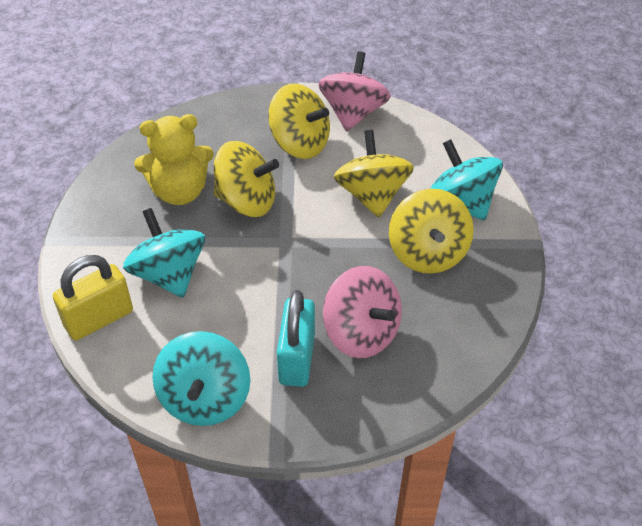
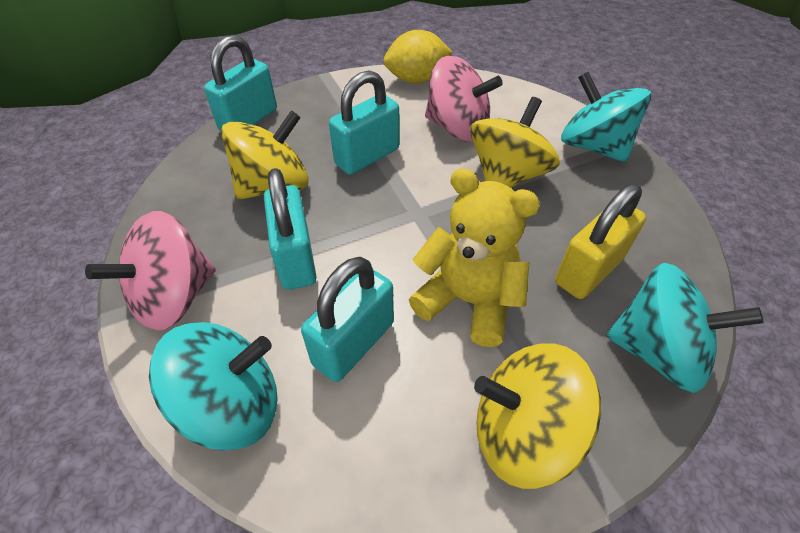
turquoise padlock: 1 -> 4
yellow lemon: 0 -> 1
yellow spinning top: 4 -> 3

